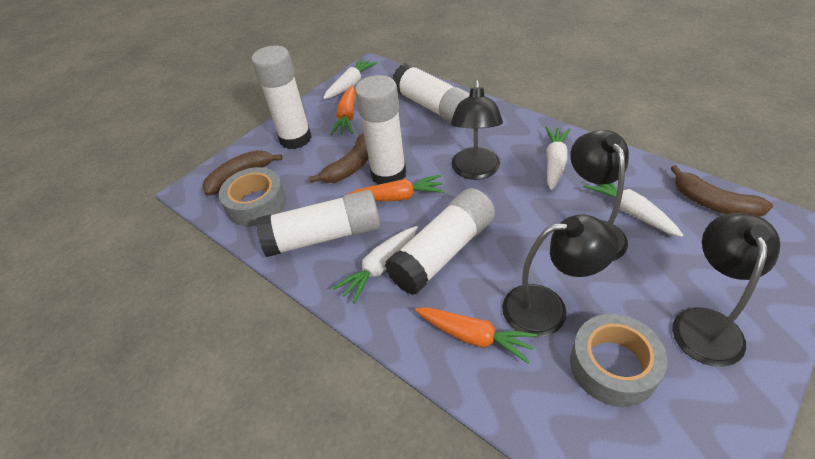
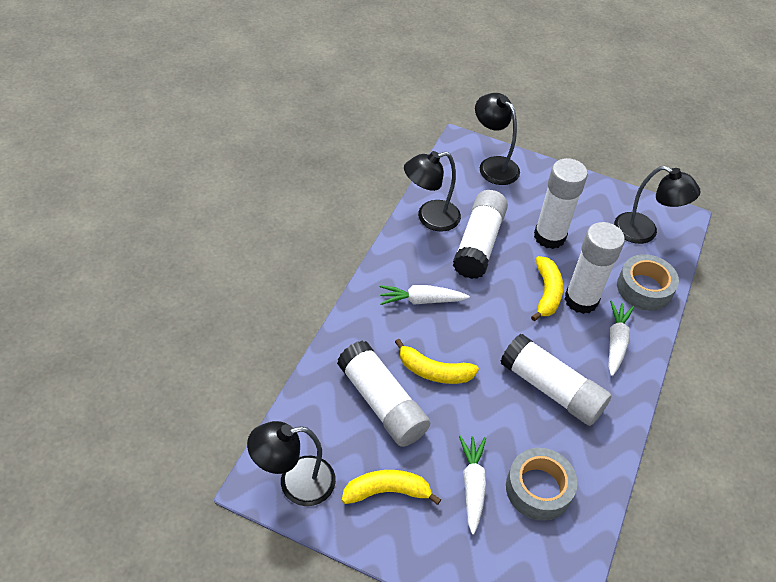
brown banana: 3 -> 0
orange carrot: 3 -> 0
white carrot: 4 -> 3
yellow banana: 0 -> 3

